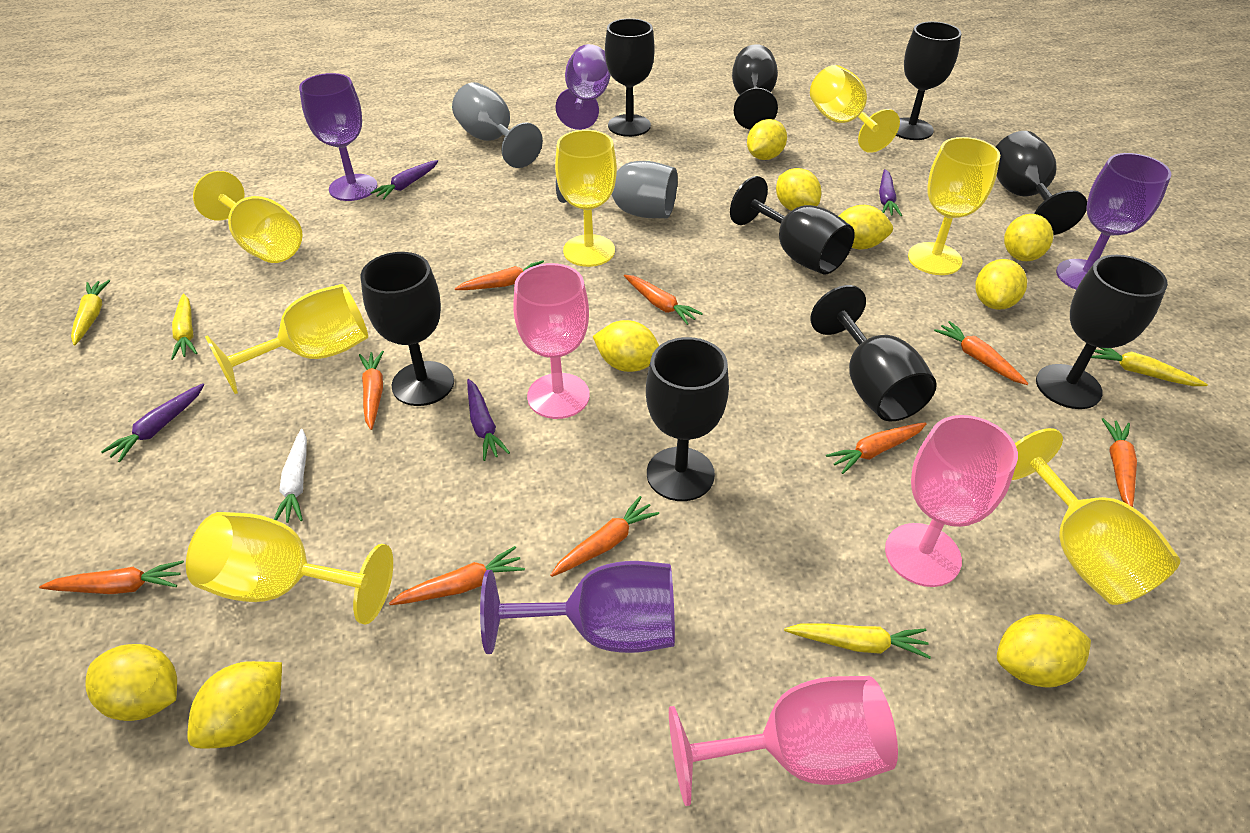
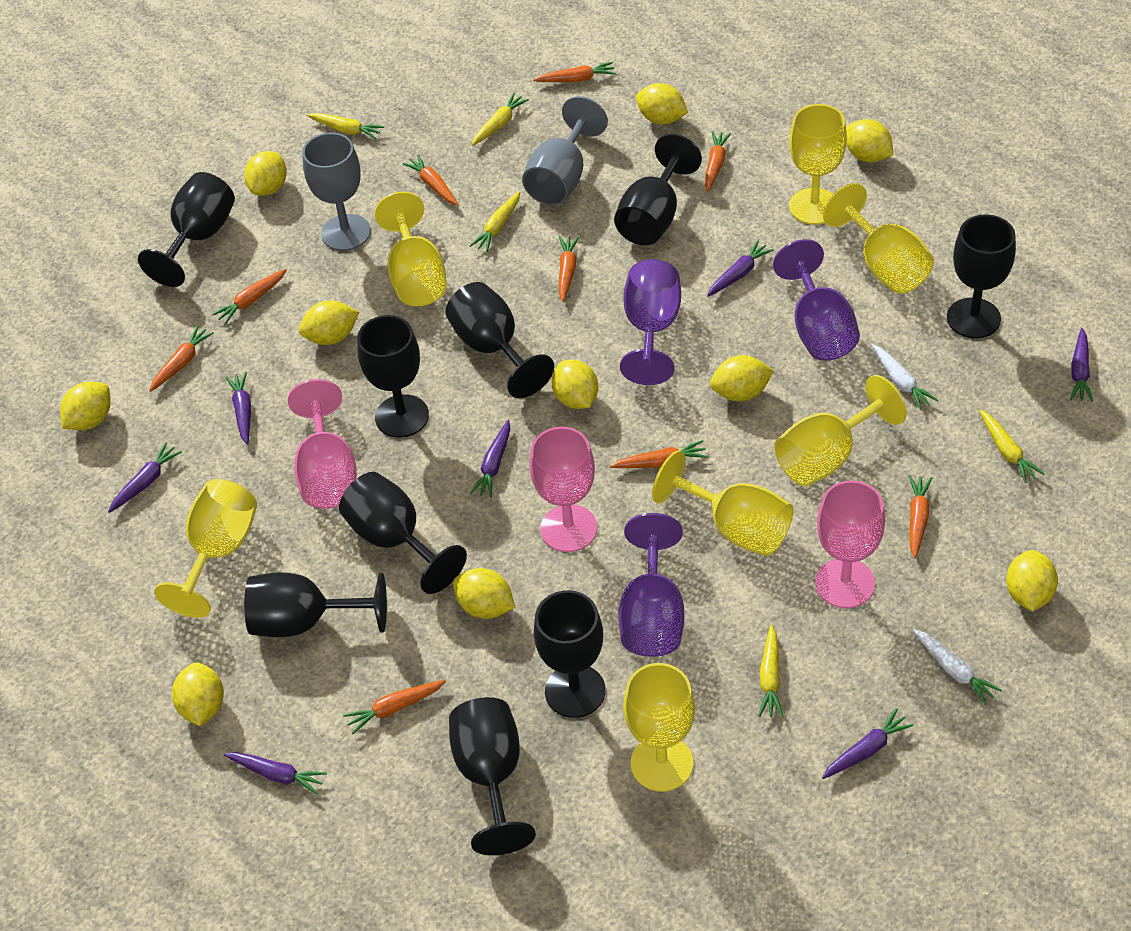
purple carrot: 4 -> 7
purple goblet: 4 -> 3
white carrot: 1 -> 2
yellow carrot: 4 -> 5
yellow lemon: 9 -> 10

